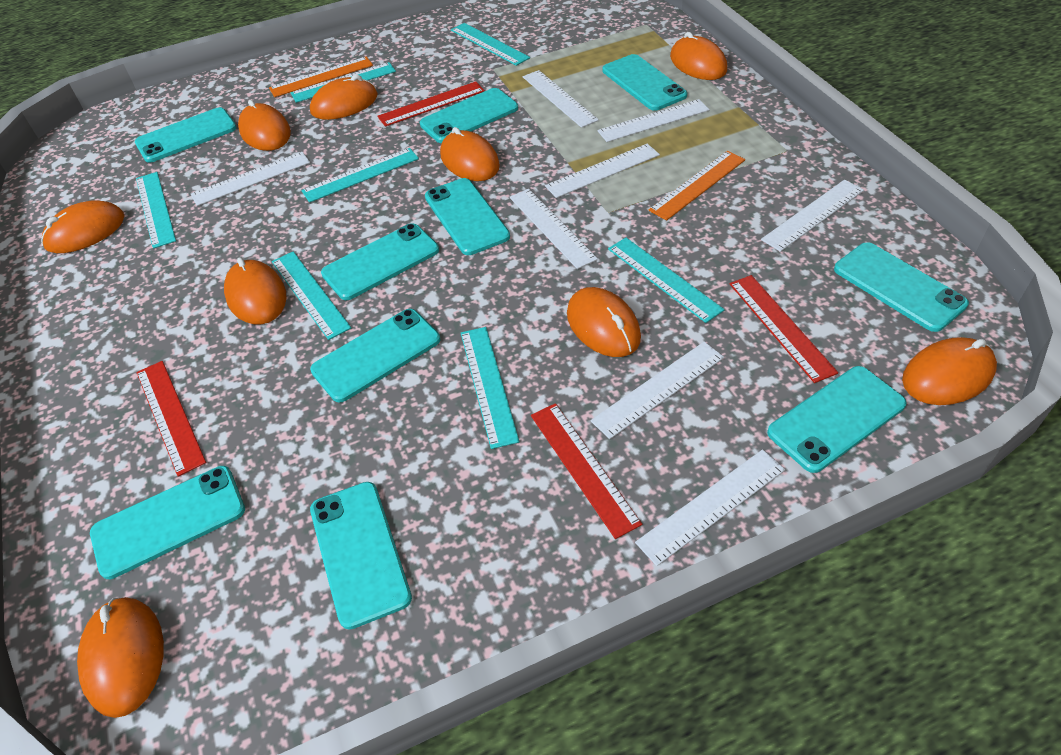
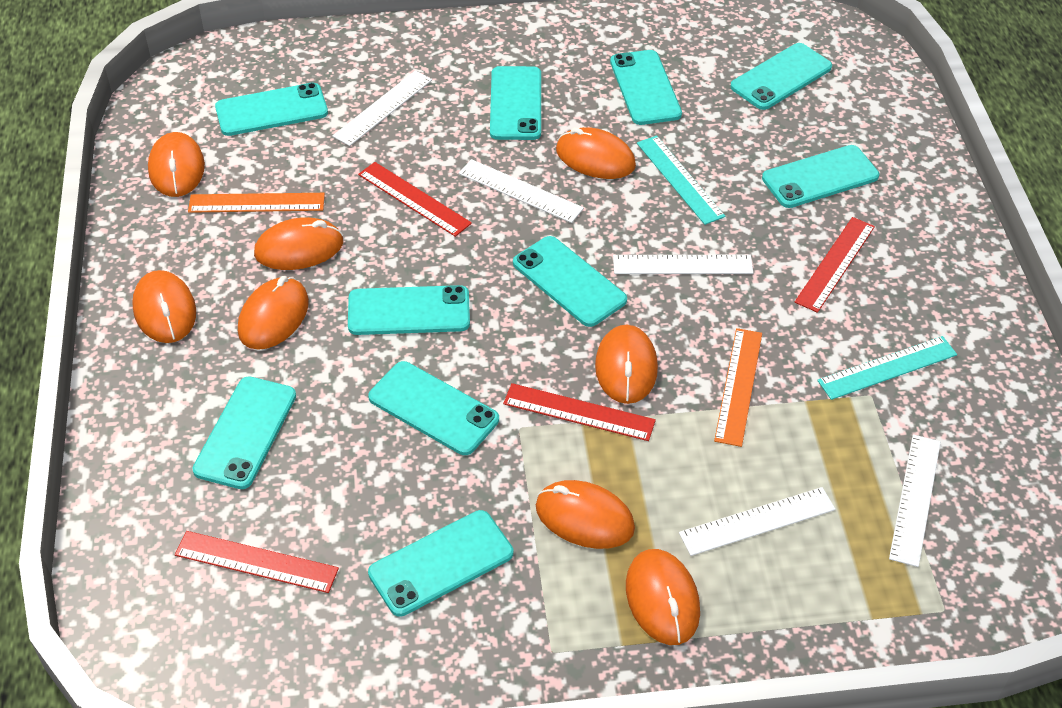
orange mouse: 9 -> 8
turquoise ruler: 7 -> 2
white ruler: 8 -> 5

